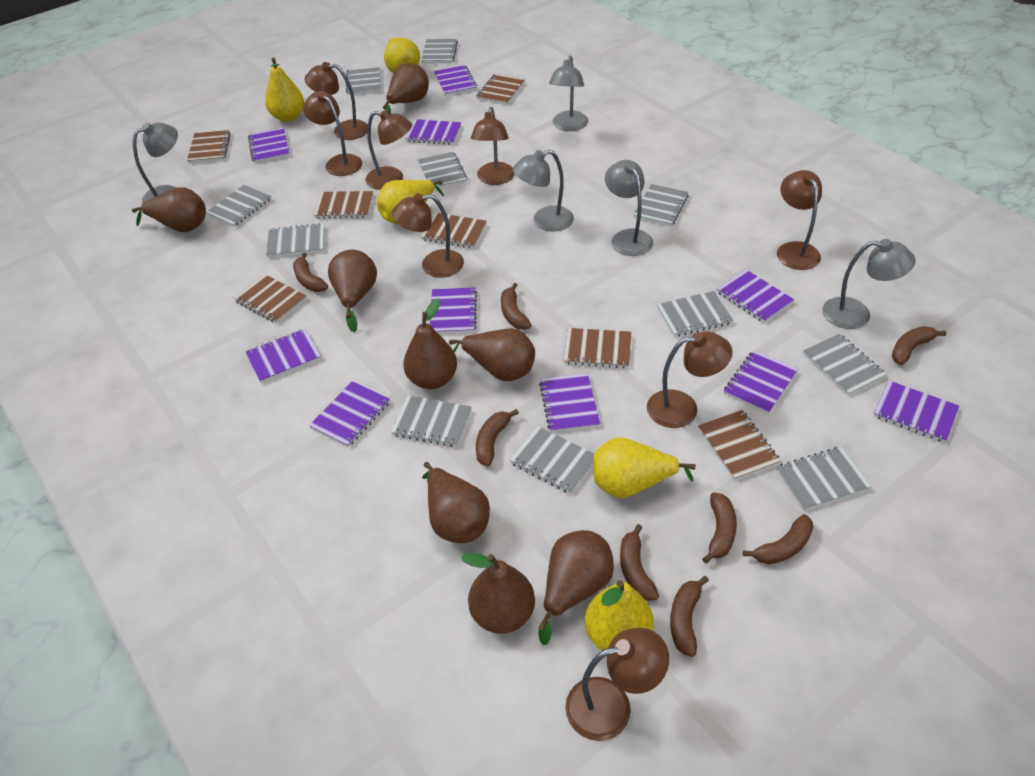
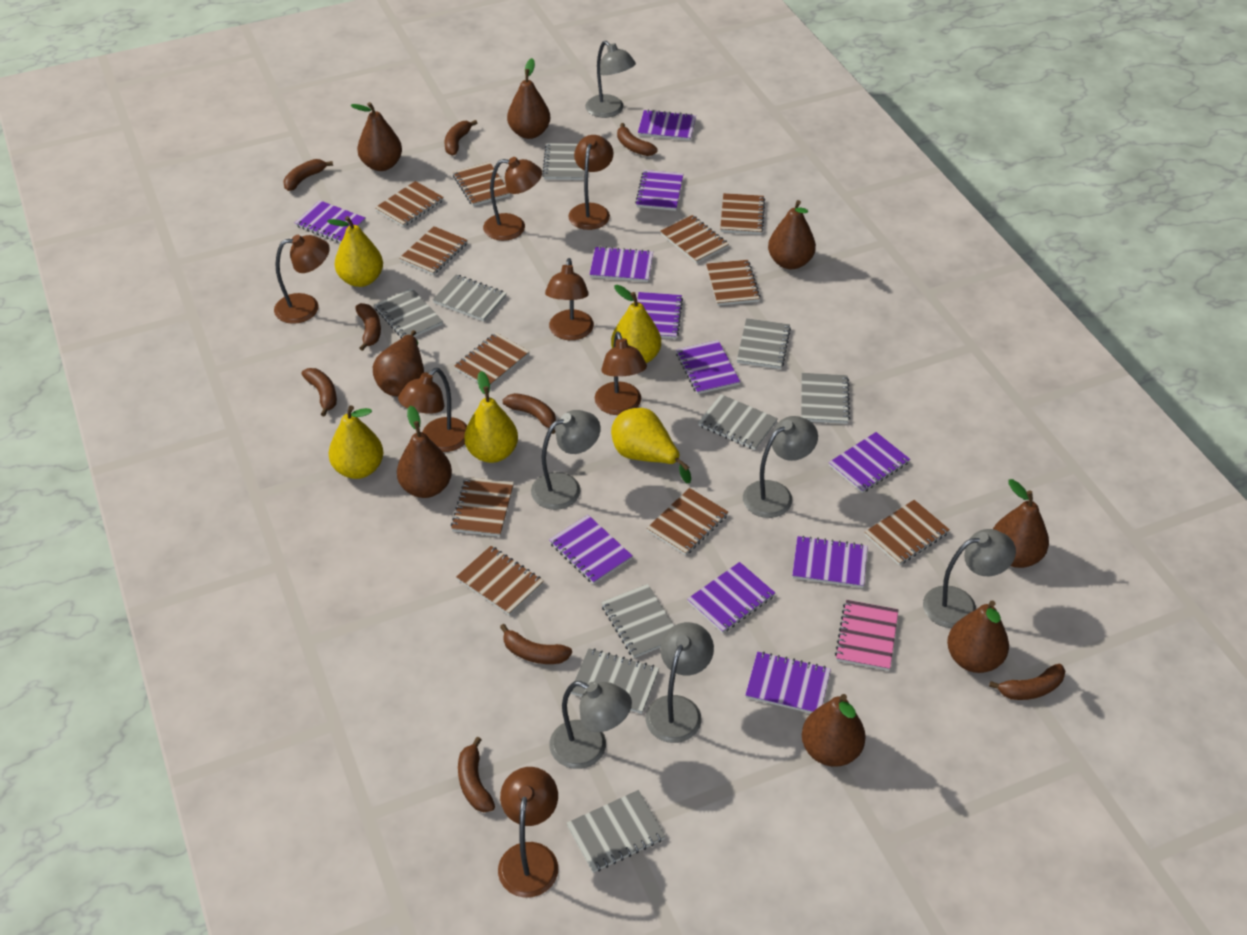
brown banana: 8 -> 9
brown lamp: 8 -> 7
brown notebook: 7 -> 11
grey lamp: 5 -> 6
grey notebook: 11 -> 9
pink notebook: 0 -> 1
purple notebook: 10 -> 11

